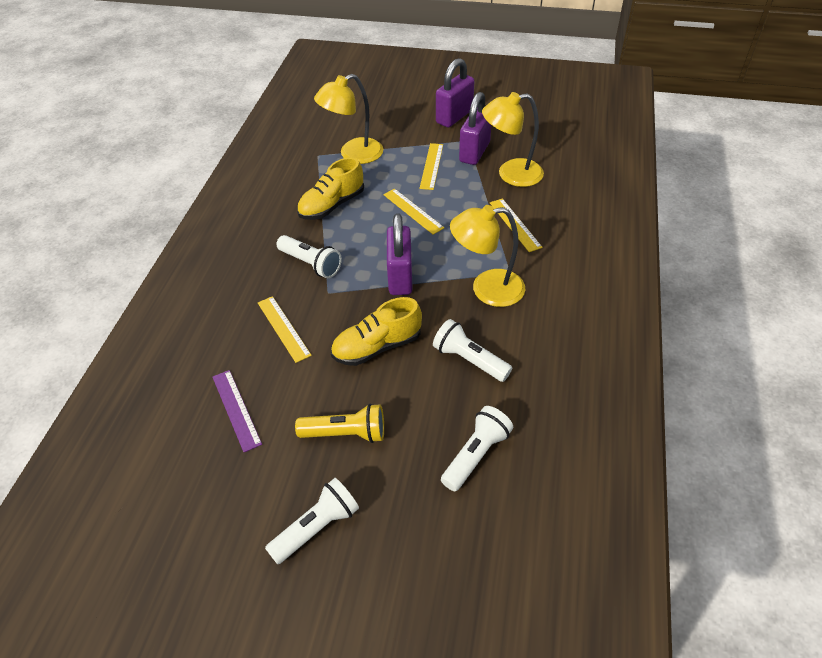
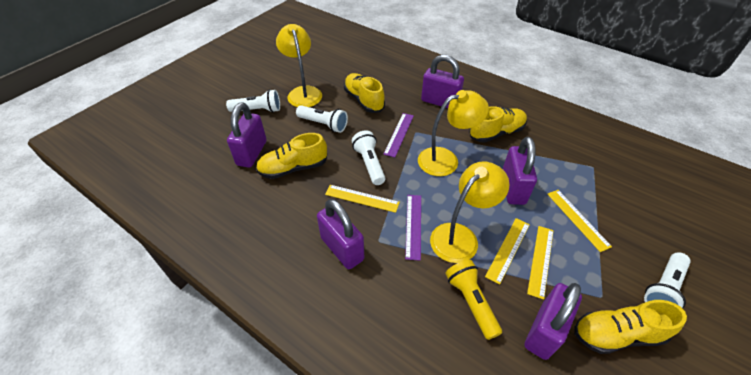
purple padlock: 3 -> 5
purple ruler: 1 -> 2
yellow shoe: 2 -> 4

